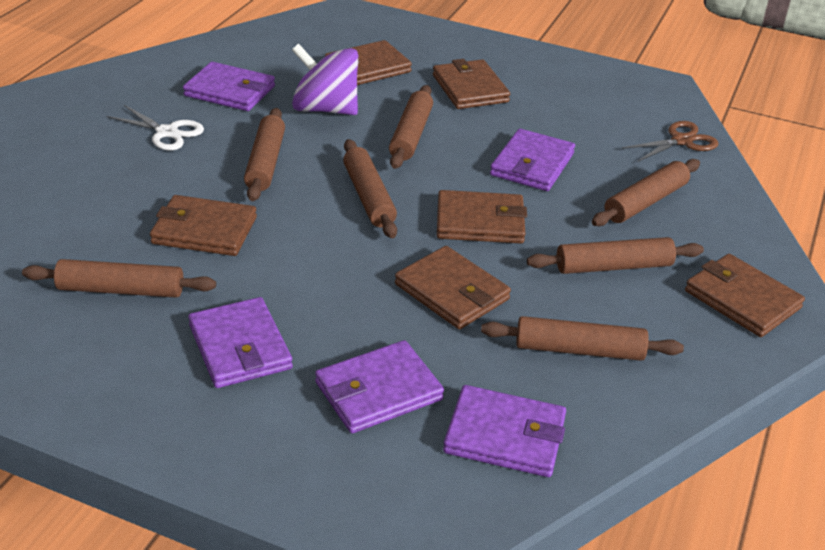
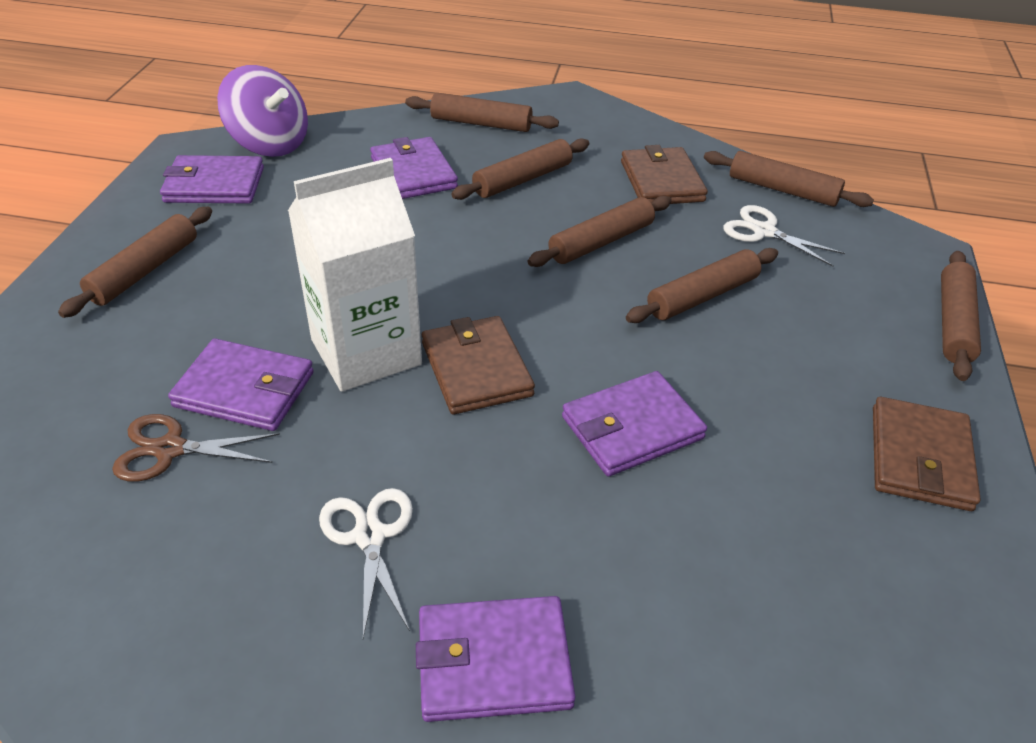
brown wallet: 6 -> 3
white carton: 0 -> 1
white scissors: 1 -> 2

